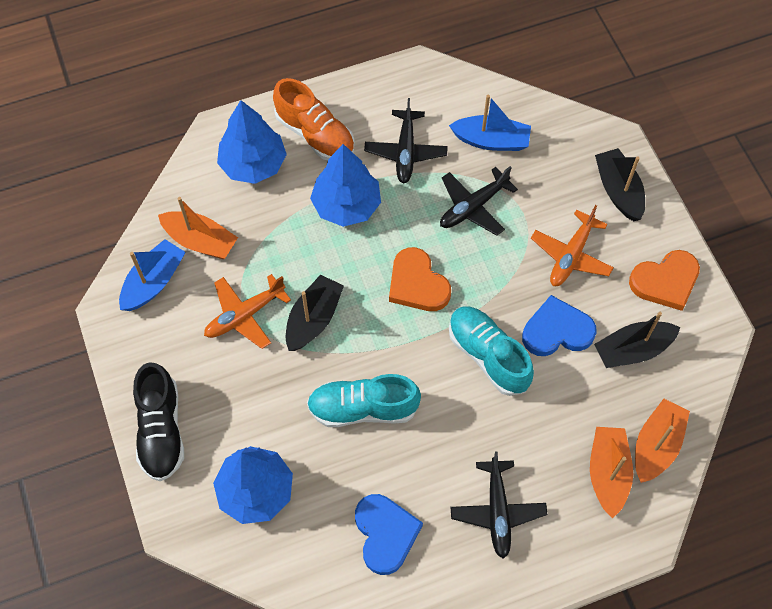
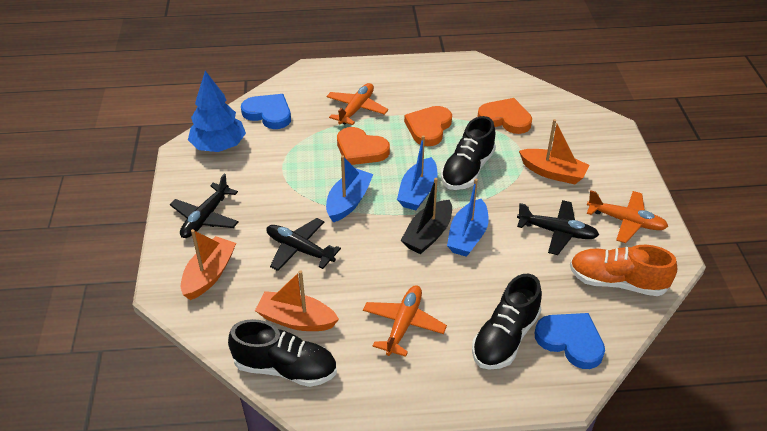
black boat: 3 -> 1
black shoe: 1 -> 3
blue boat: 2 -> 3
blue tree: 3 -> 1
orange heart: 2 -> 3
orange plane: 2 -> 3
turquoise shoe: 2 -> 0

